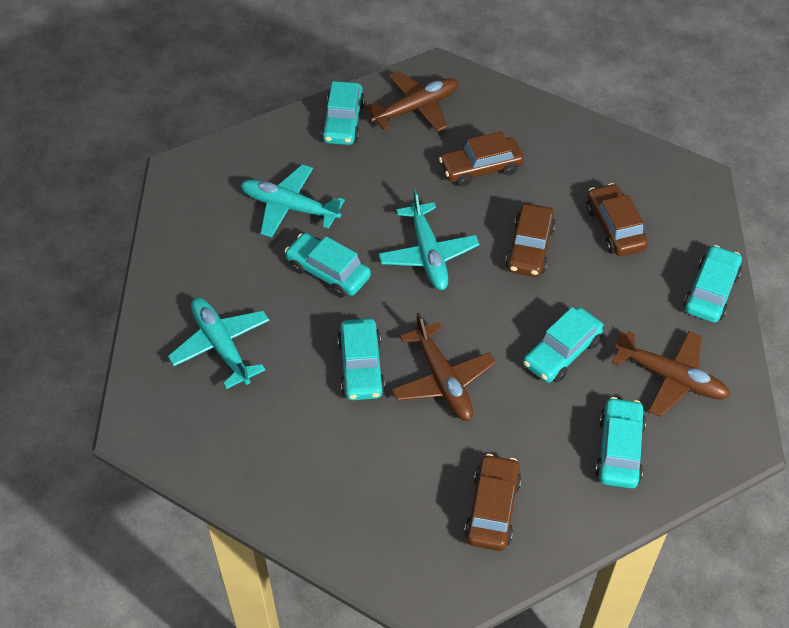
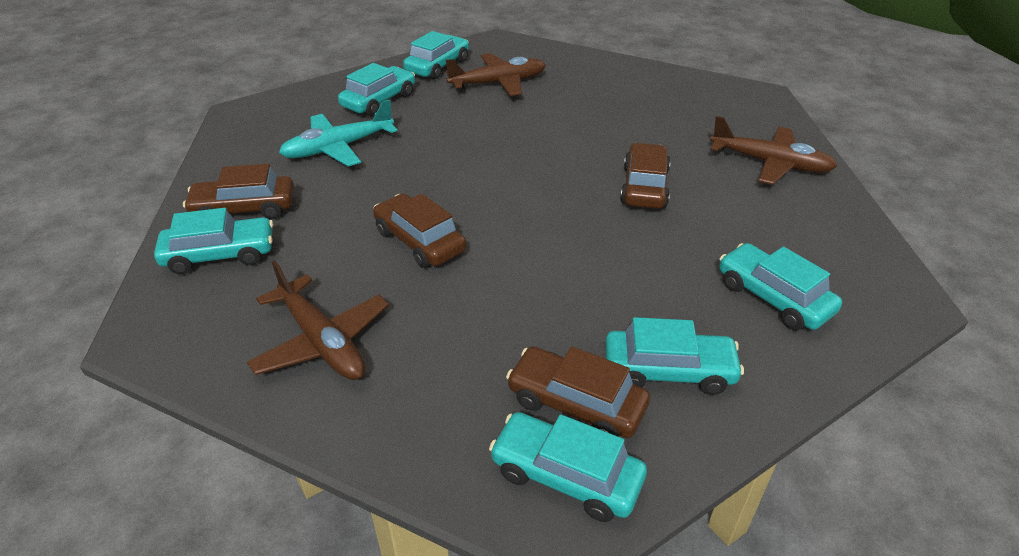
turquoise plane: 3 -> 1

